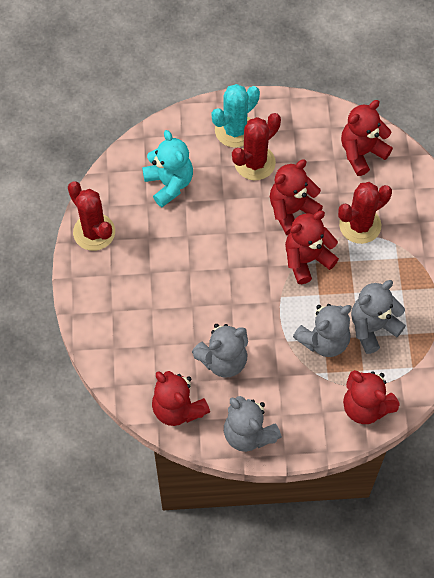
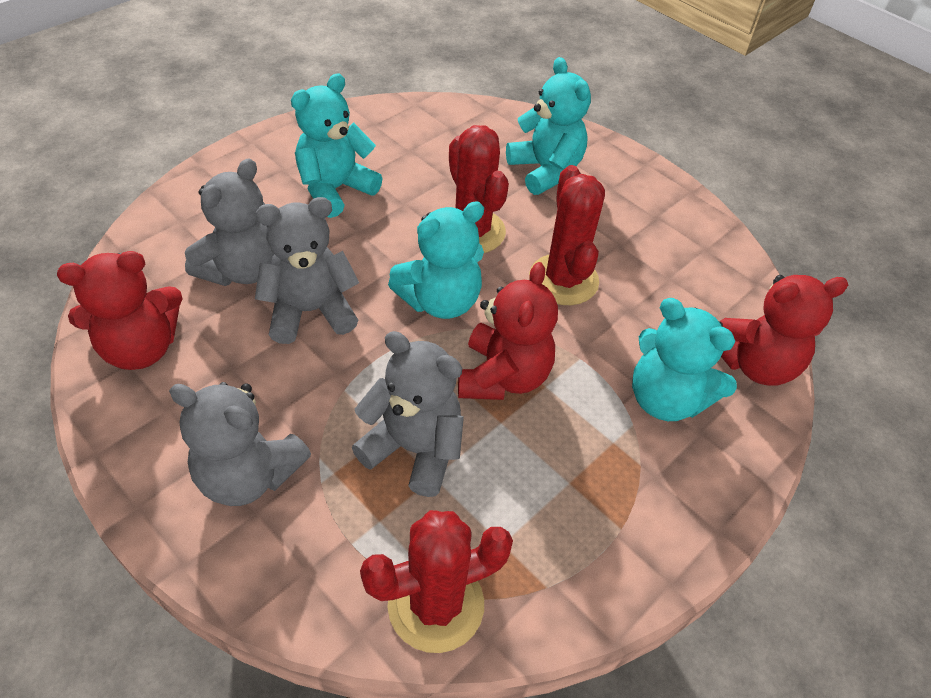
red teddy bear: 5 -> 3
turquoise cactus: 1 -> 0
turquoise teddy bear: 1 -> 4

